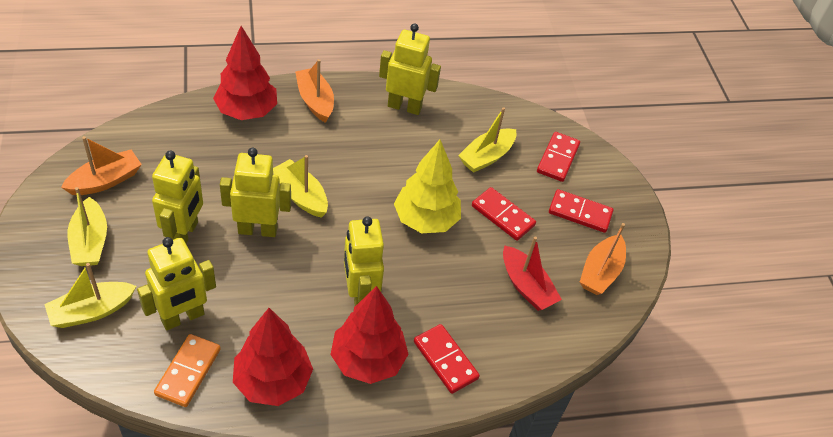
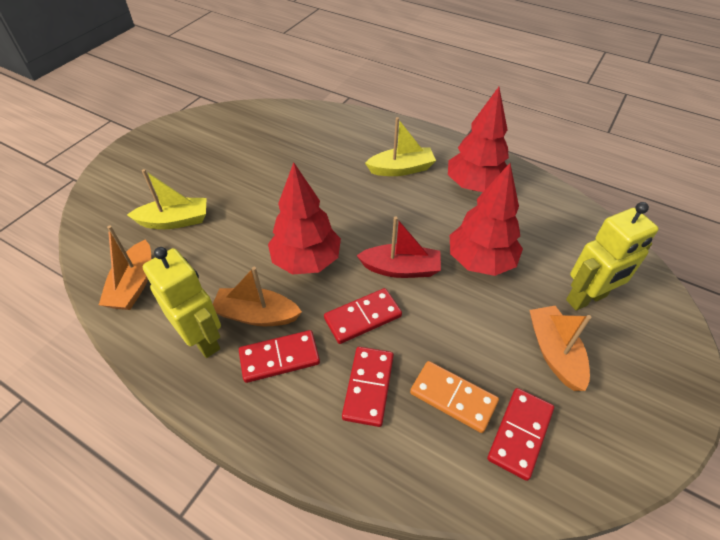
yellow boat: 4 -> 2
yellow robot: 5 -> 2
yellow tree: 1 -> 0

